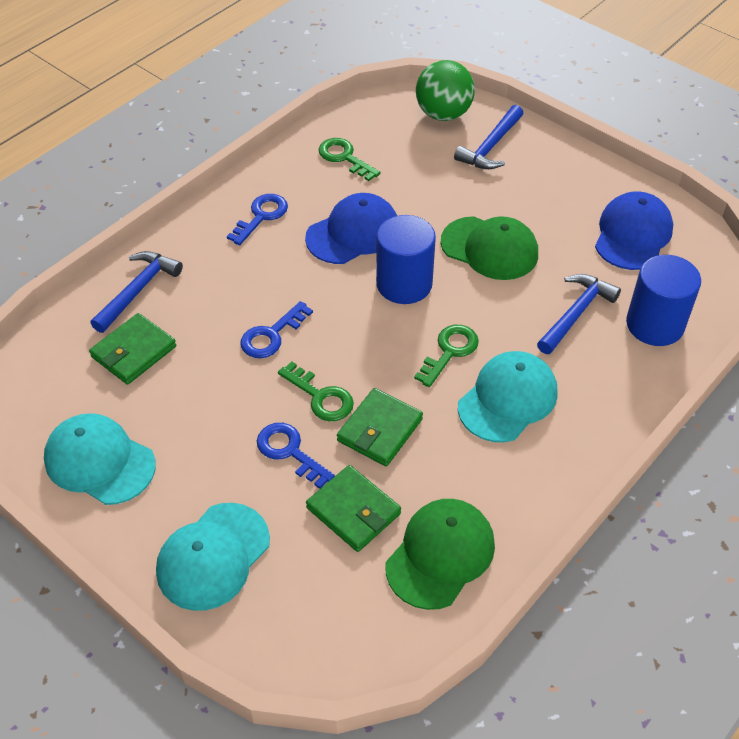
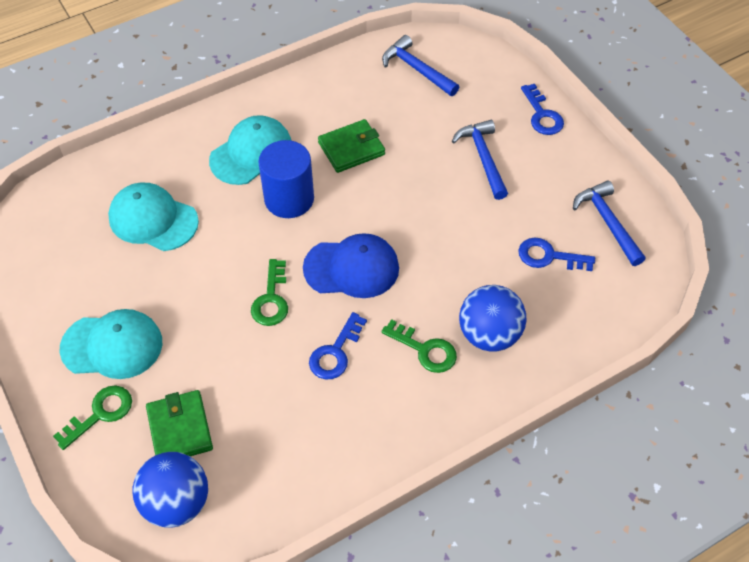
blue ball: 0 -> 2
blue cap: 2 -> 1
blue cylinder: 2 -> 1
green ball: 1 -> 0
green cap: 2 -> 0
green wallet: 3 -> 2

